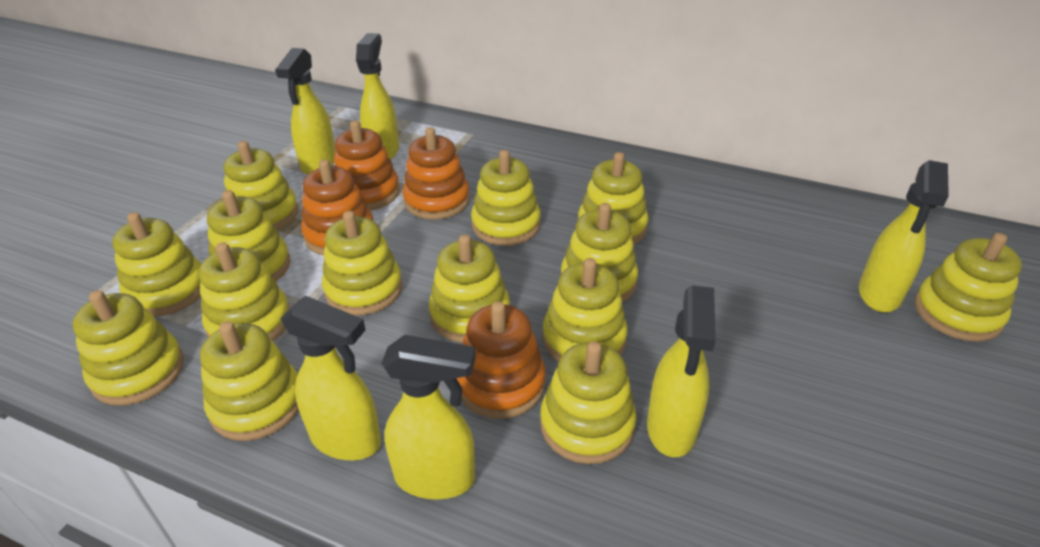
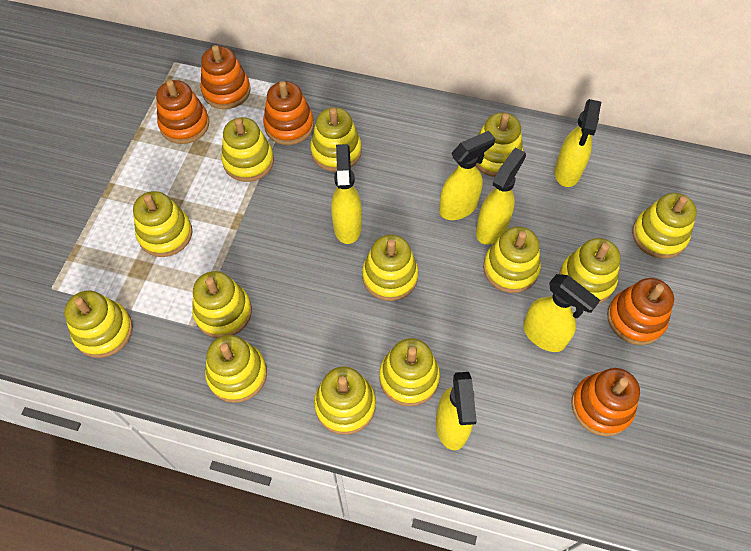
orange stacking toy: 4 -> 5
yellow stacking toy: 14 -> 13

